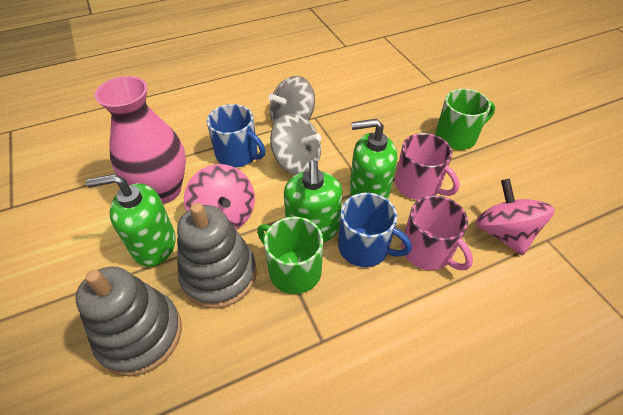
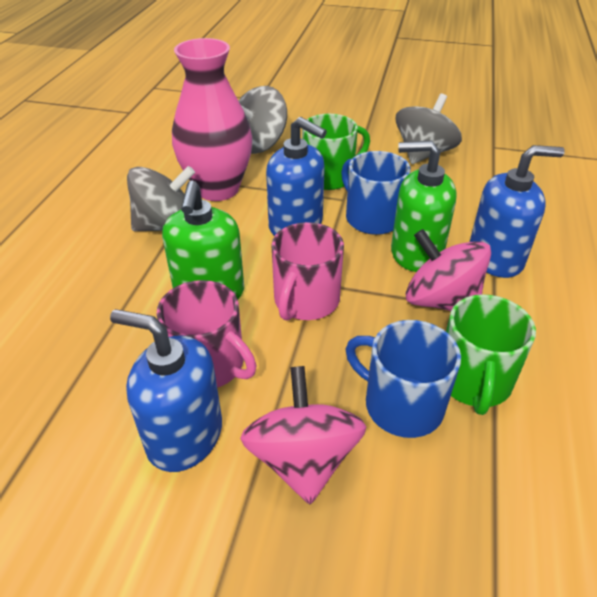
blue soap dispenser: 0 -> 3
green soap dispenser: 3 -> 2
grey spinning top: 2 -> 3
grey stacking toy: 2 -> 0

